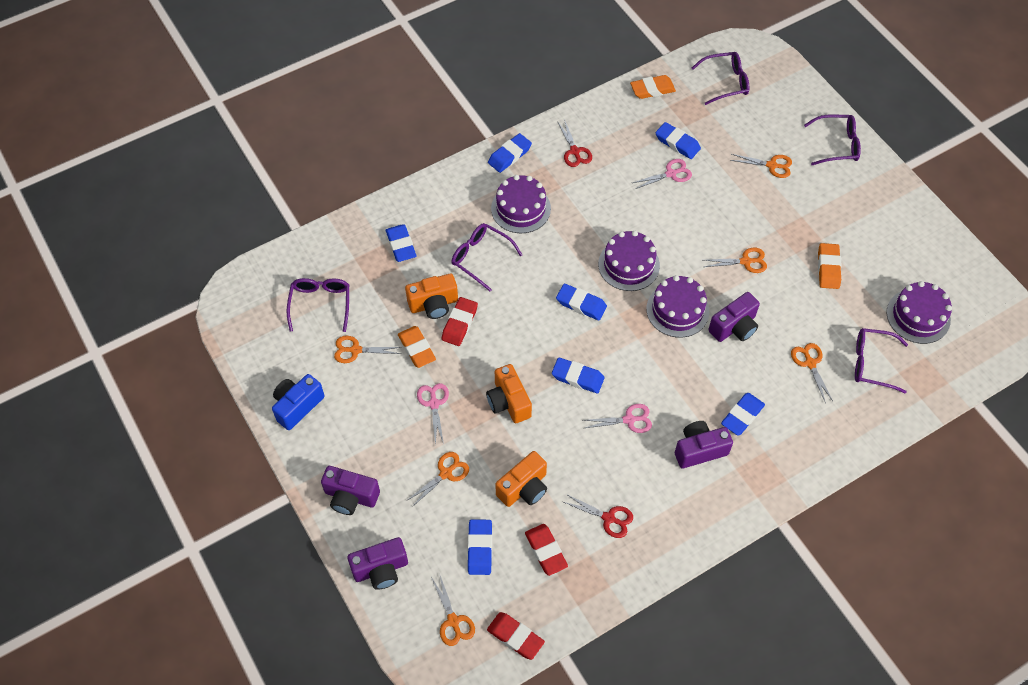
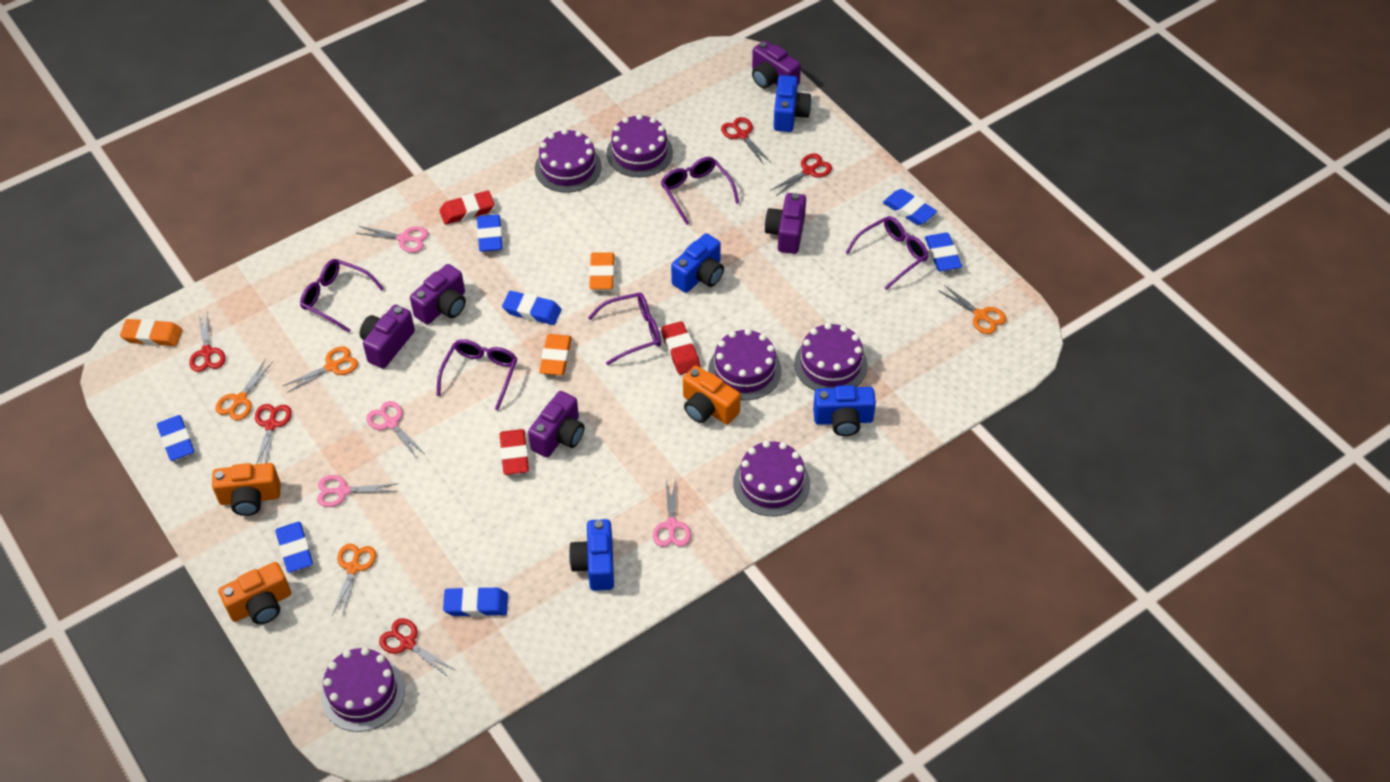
blue camera: 1 -> 4
orange scissors: 6 -> 4
pink scissors: 3 -> 4
purple cake: 4 -> 6
purple camera: 4 -> 5
red scissors: 2 -> 5

